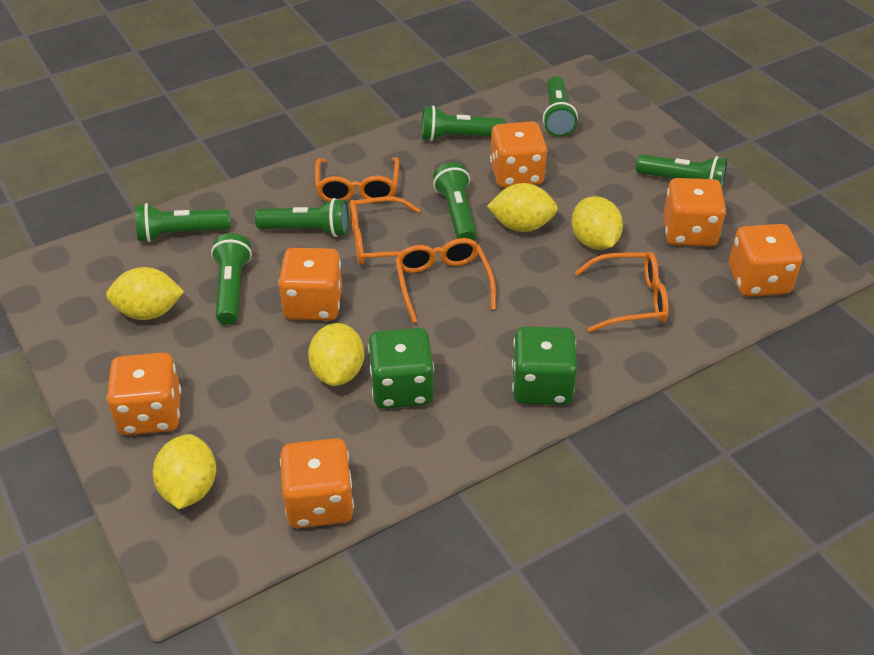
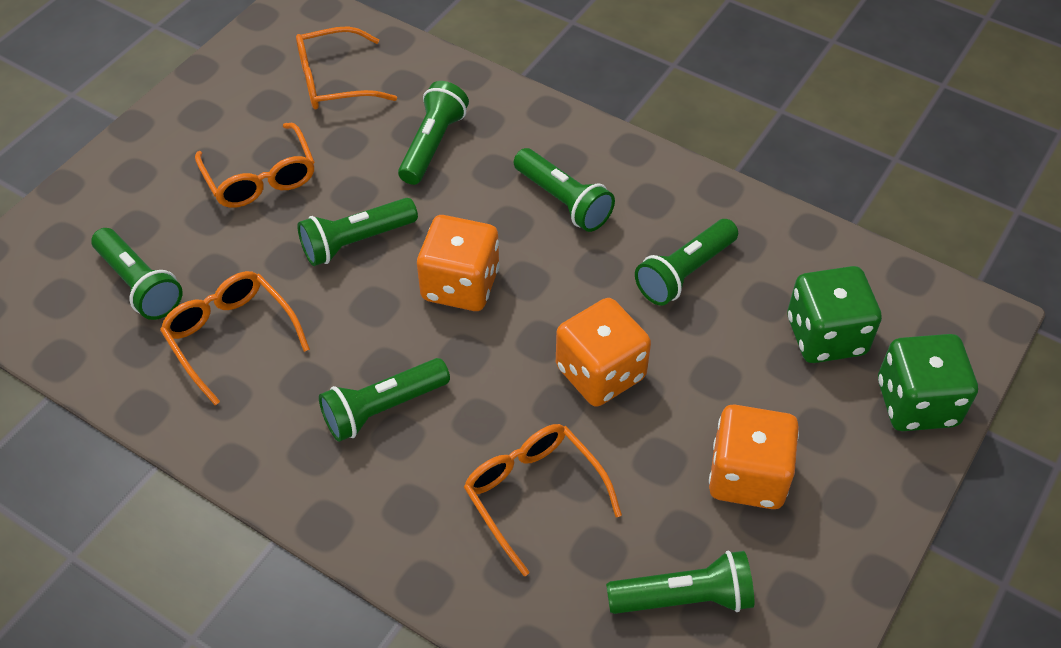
orange dice: 6 -> 3
yellow lemon: 5 -> 0

